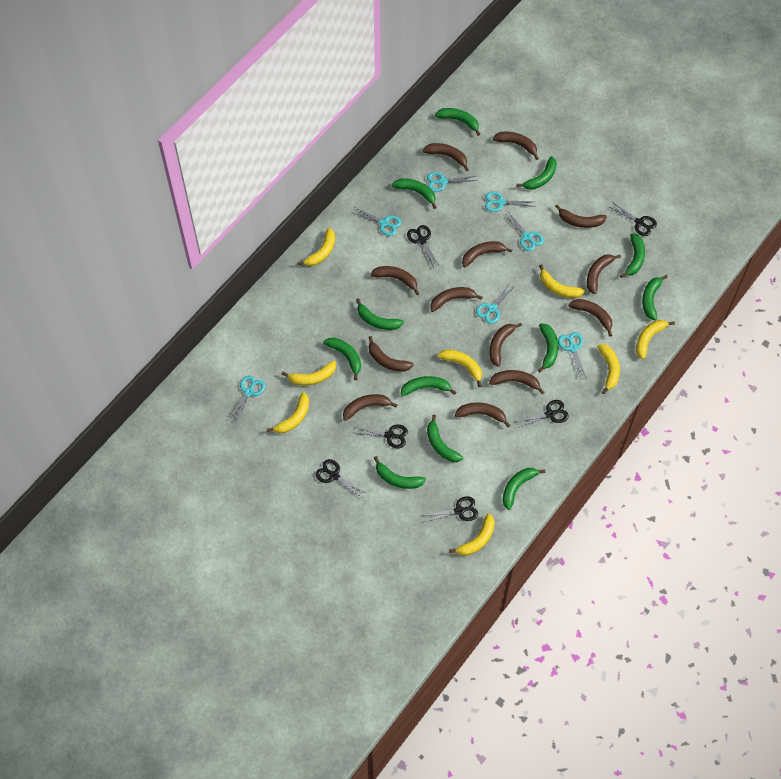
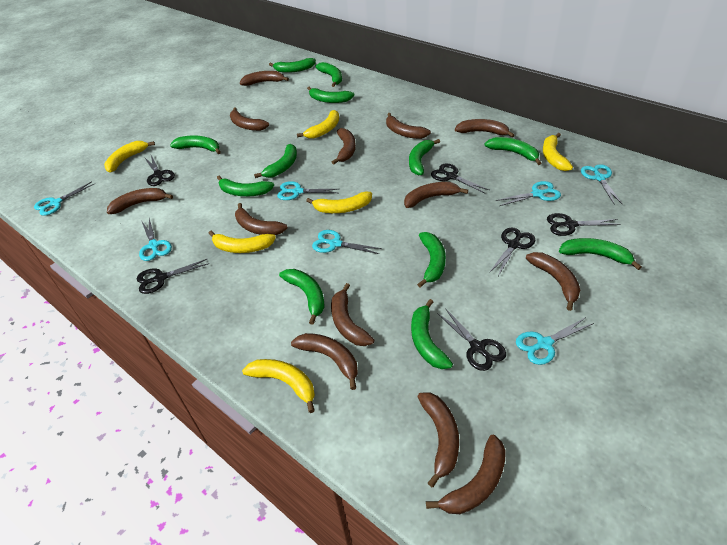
yellow banana: 8 -> 6

